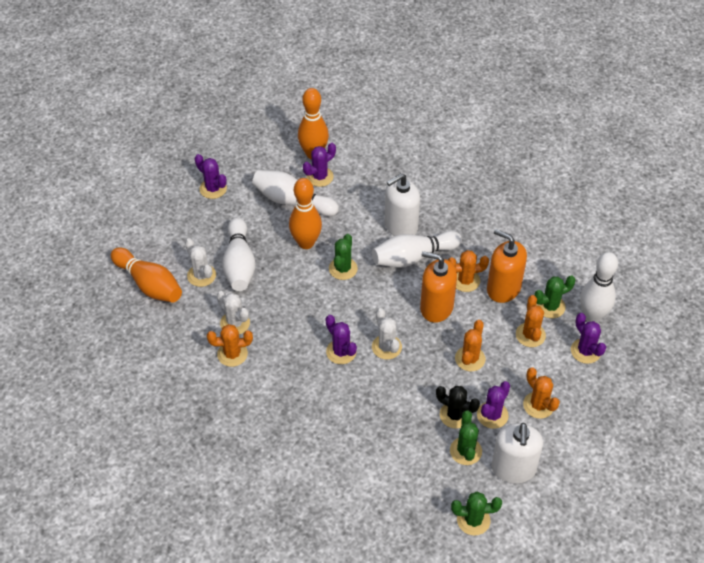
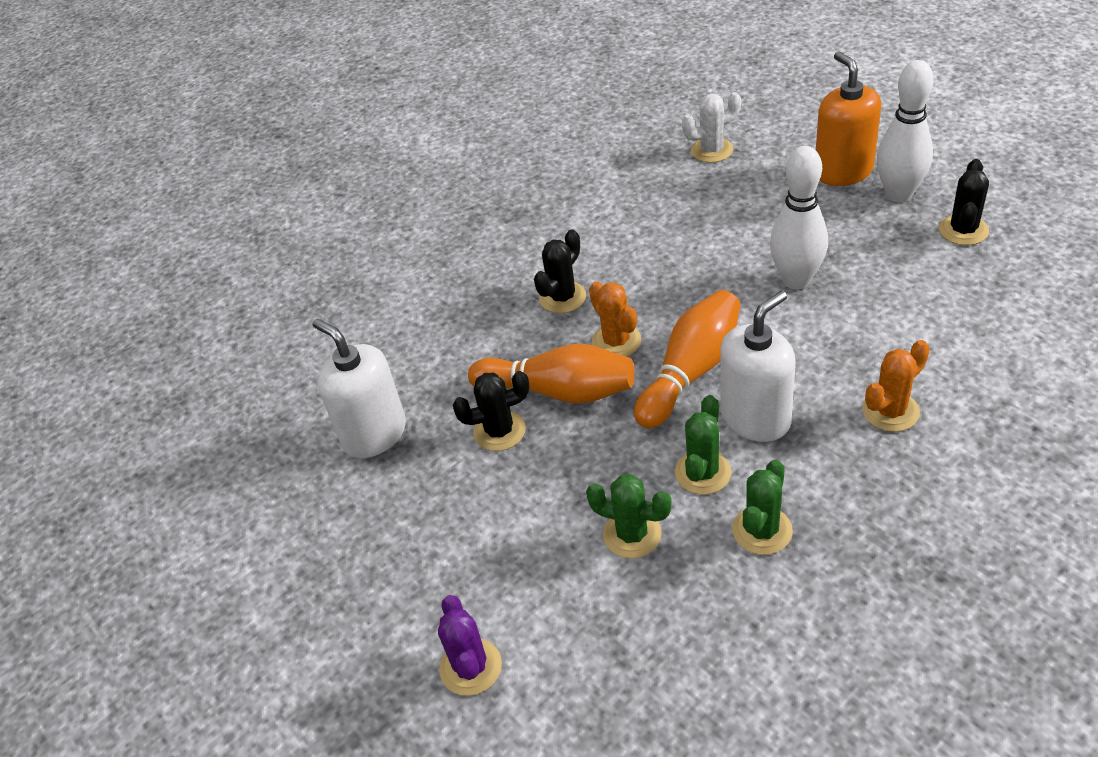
black cactus: 1 -> 3
green cactus: 4 -> 3
orange bowling pin: 3 -> 2
orange cactus: 5 -> 2
orange soap dispenser: 2 -> 1
purple cactus: 5 -> 1
white bowling pin: 4 -> 2
white cactus: 3 -> 1

